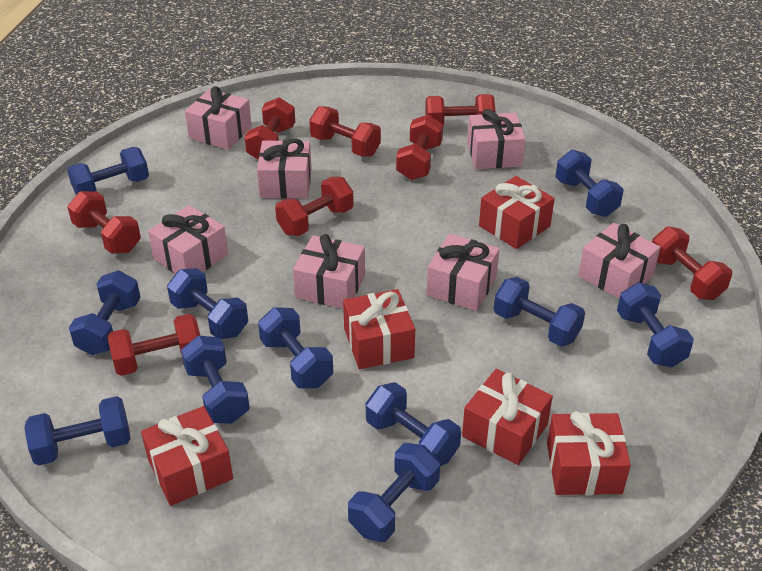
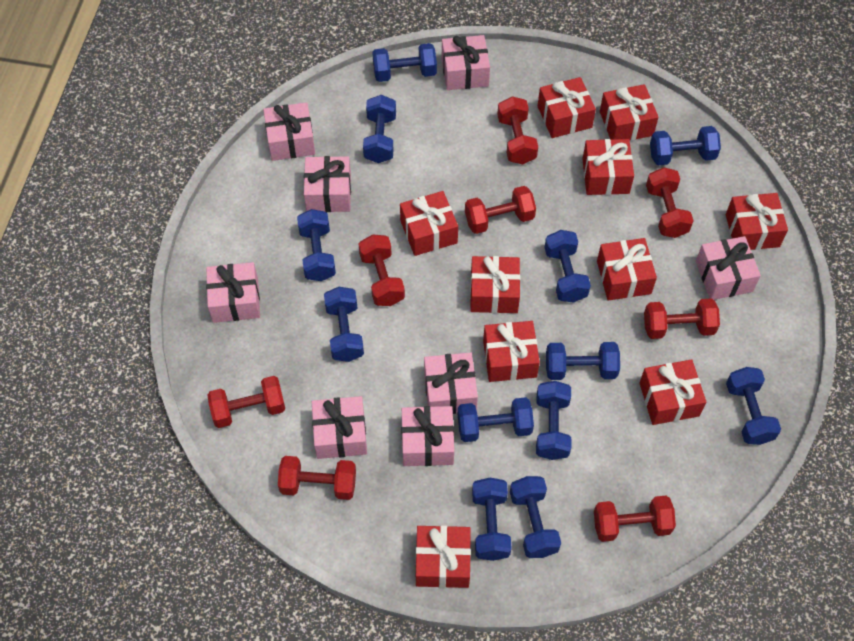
blue dumbbell: 11 -> 12
pink gift: 7 -> 8
red gift: 5 -> 10

